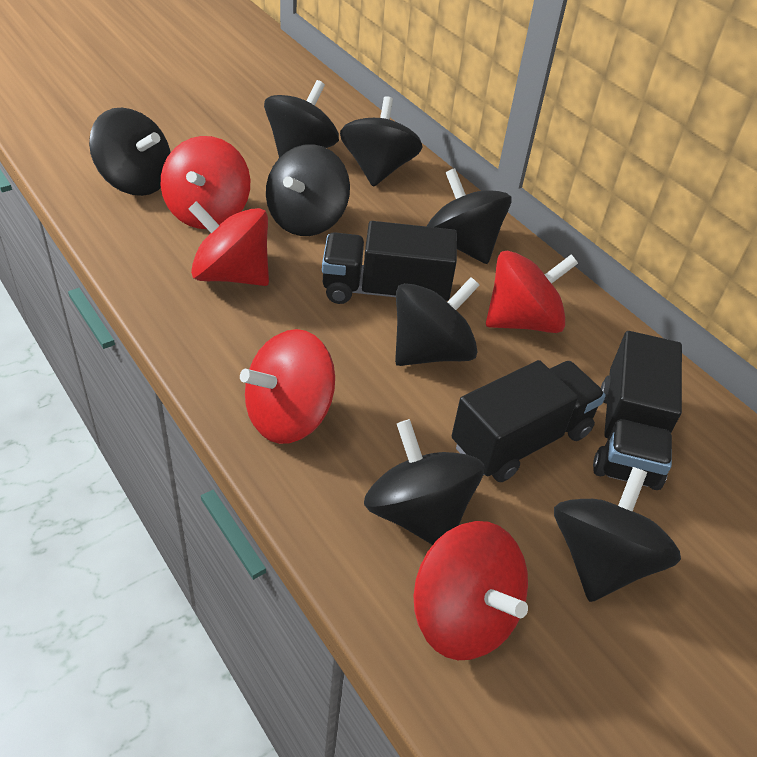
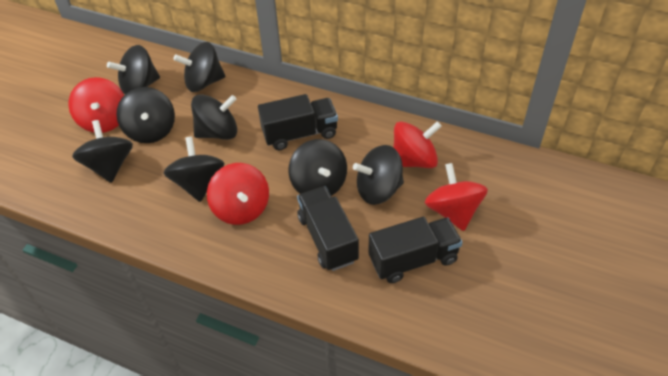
red spinning top: 5 -> 4

